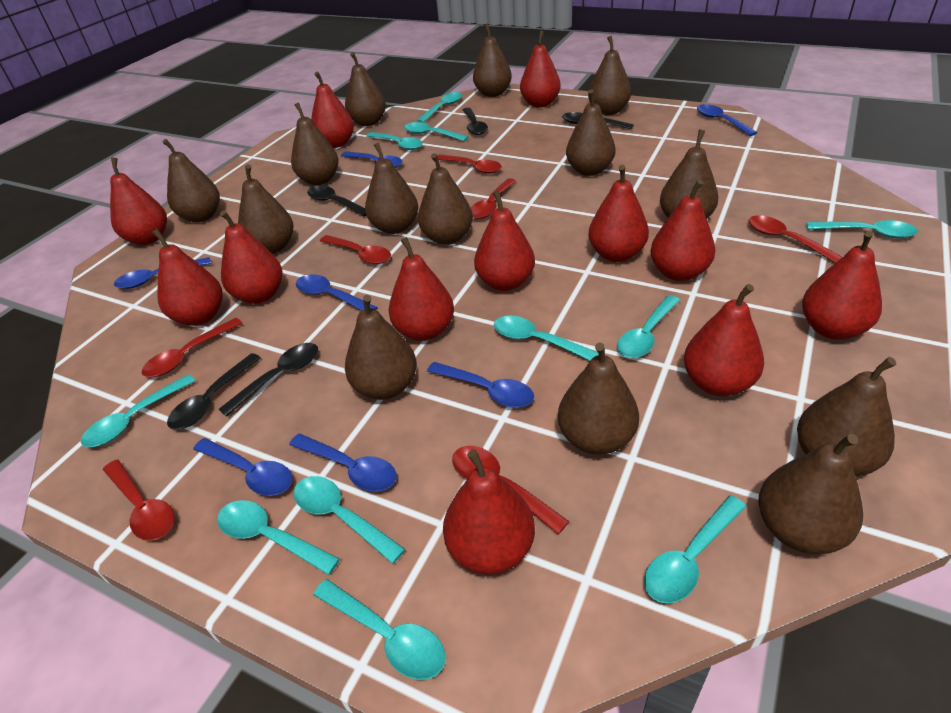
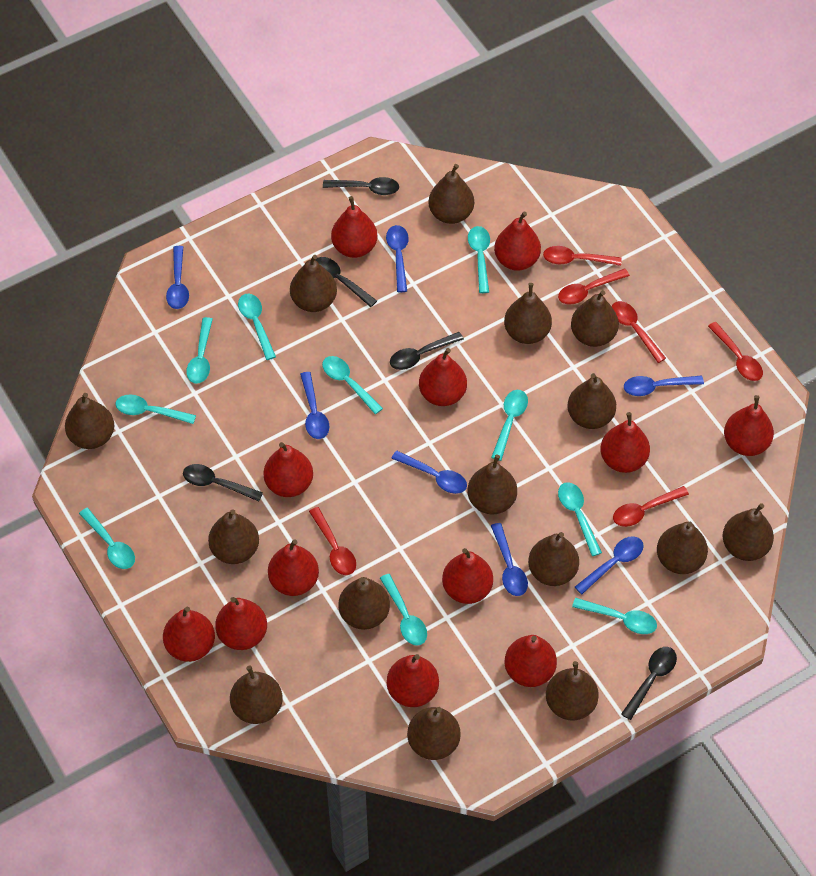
brown pear: 14 -> 15
red spoon: 7 -> 6
turquoise spoon: 11 -> 10

